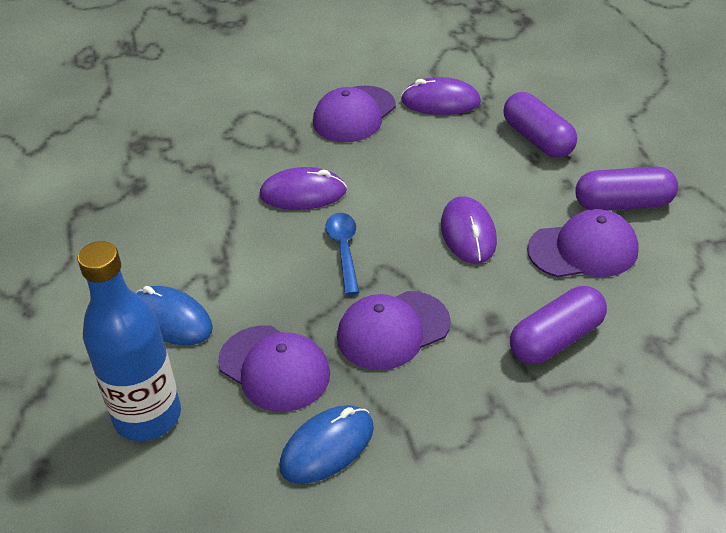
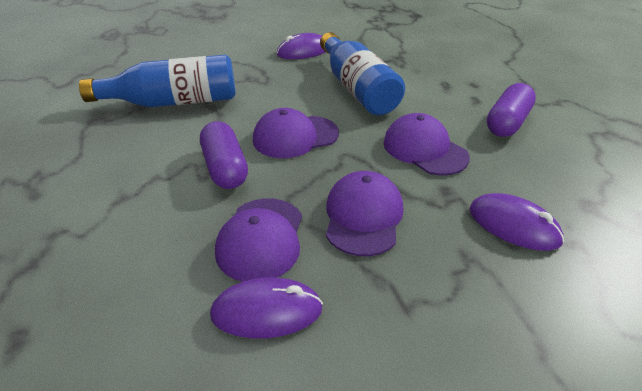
blue bottle: 1 -> 2
blue mouse: 2 -> 0
blue spoon: 1 -> 0
purple capsule: 3 -> 2

